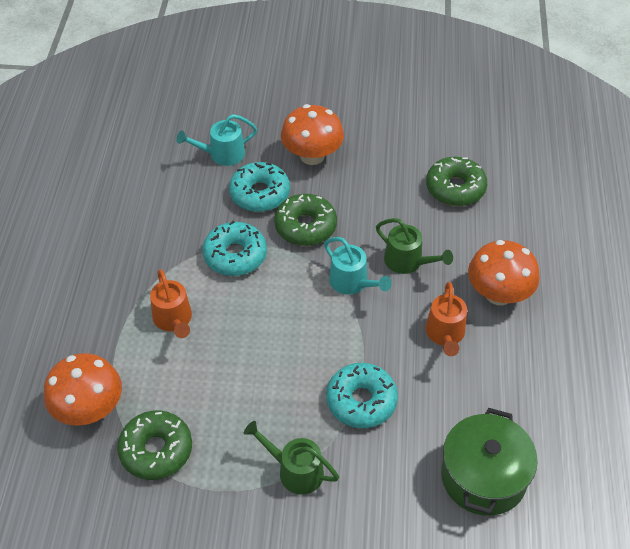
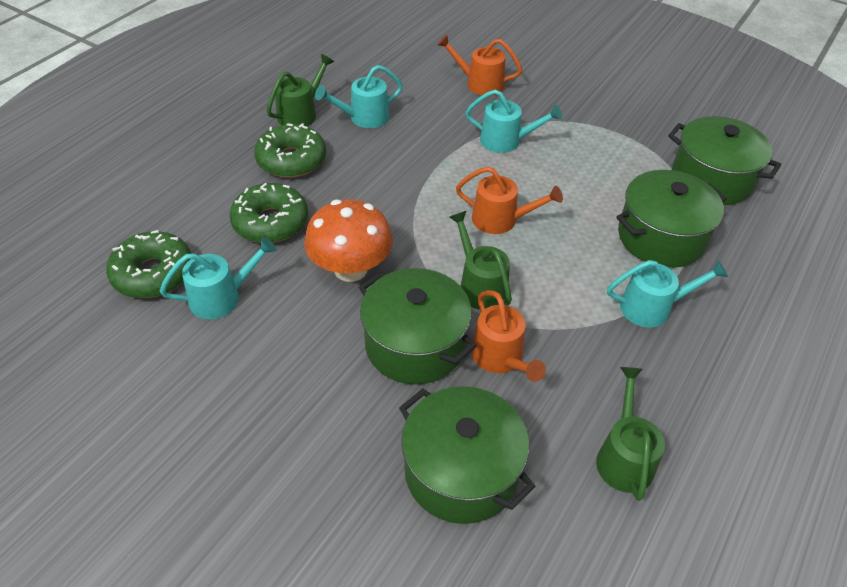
green pot: 1 -> 4
green watering can: 2 -> 3
orange mushroom: 3 -> 1
orange watering can: 2 -> 3
turquoise donut: 3 -> 0
turquoise watering can: 2 -> 4

